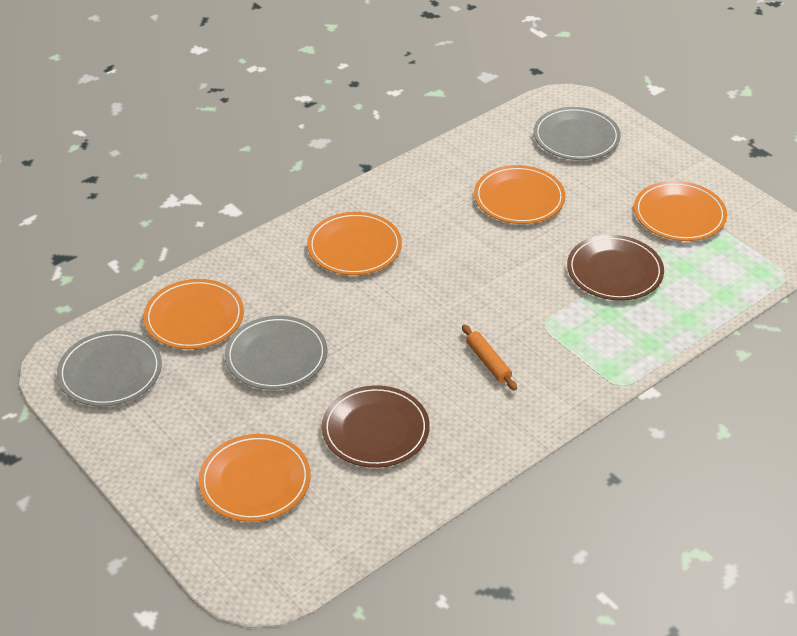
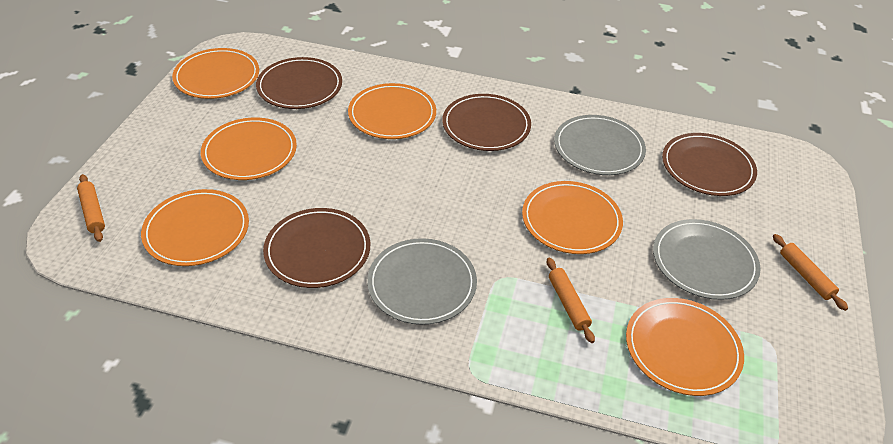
brown plate: 2 -> 4
orange plate: 5 -> 6
orange rolling pin: 1 -> 3

